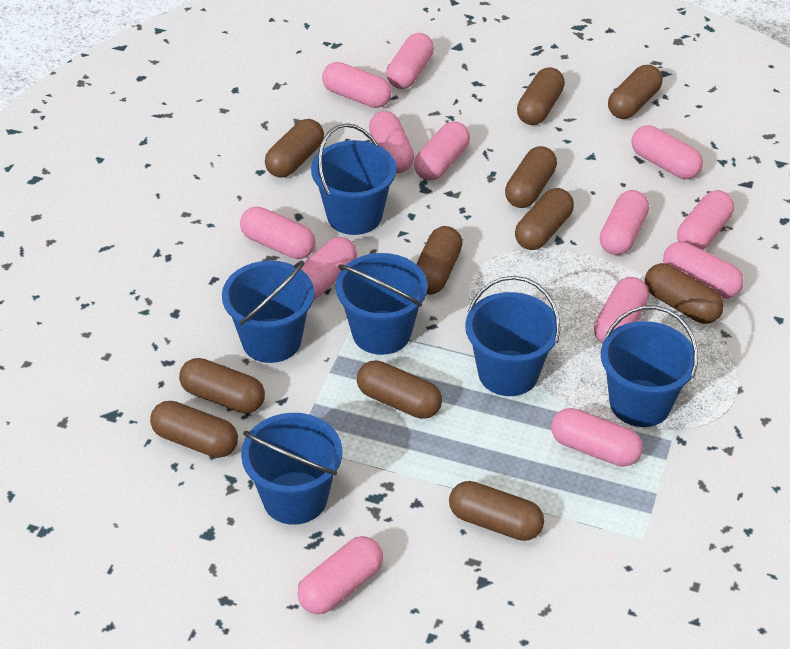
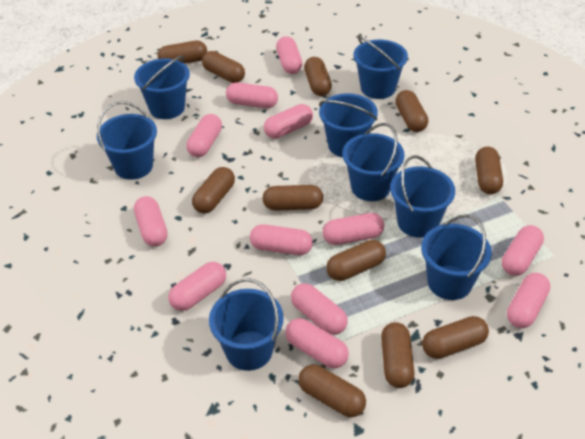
blue bucket: 6 -> 8
pink capsule: 13 -> 12

